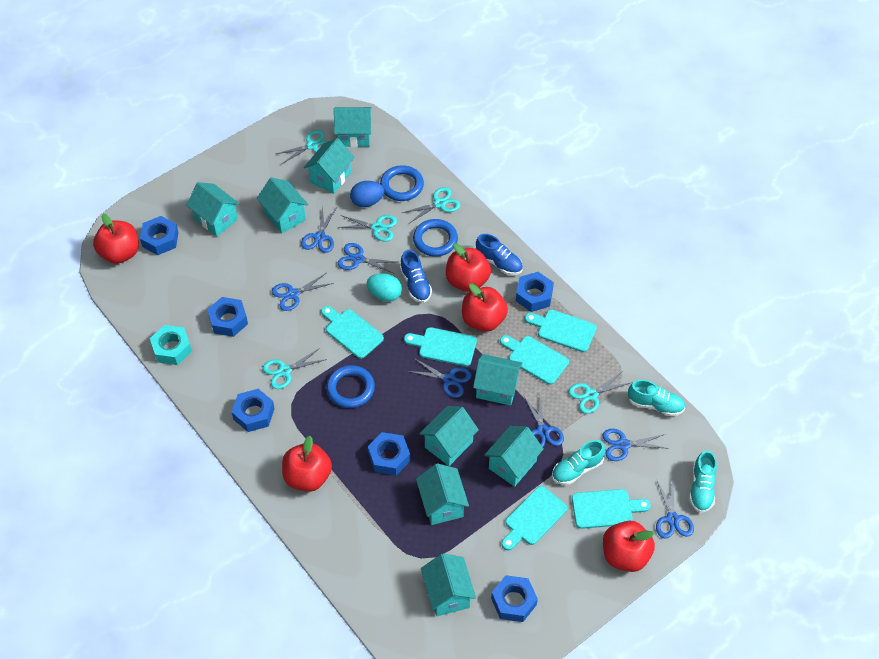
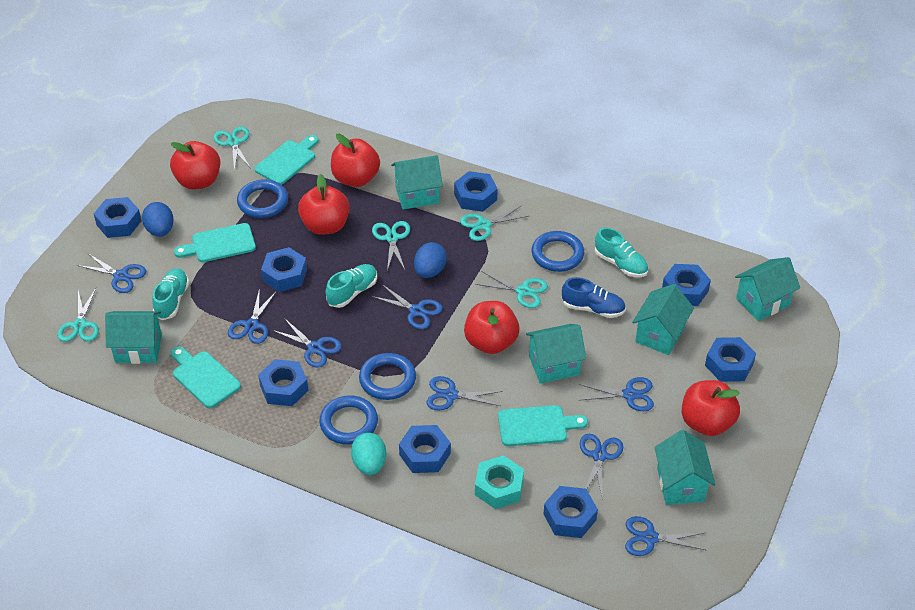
blue egg: 1 -> 2
blue nut: 6 -> 8
blue ring: 3 -> 4
blue scissors: 7 -> 8
blue shoe: 2 -> 1
turquoise cutting board: 6 -> 4
turquoise house: 9 -> 6

